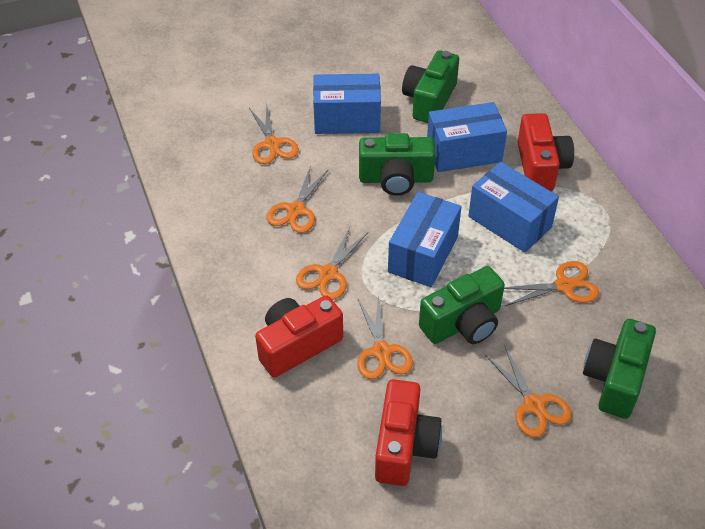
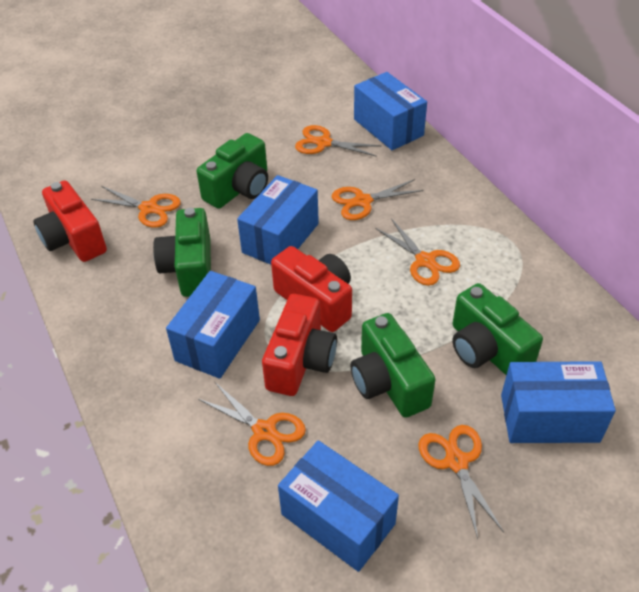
blue box: 4 -> 5

